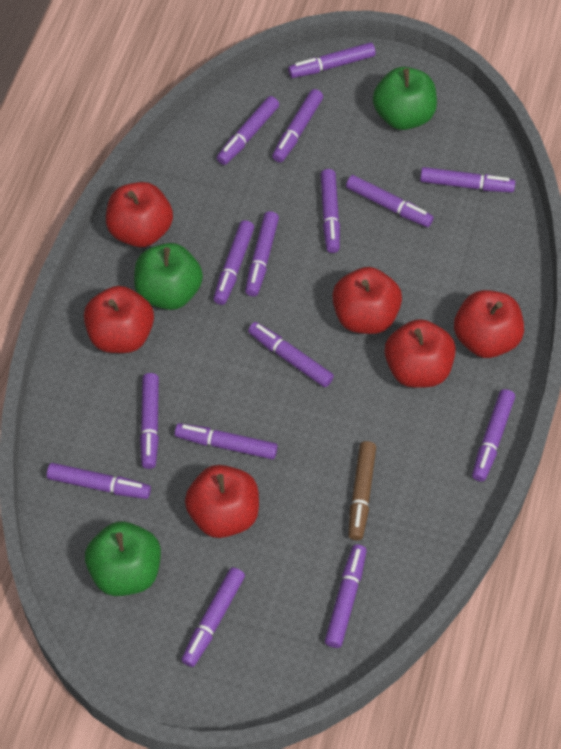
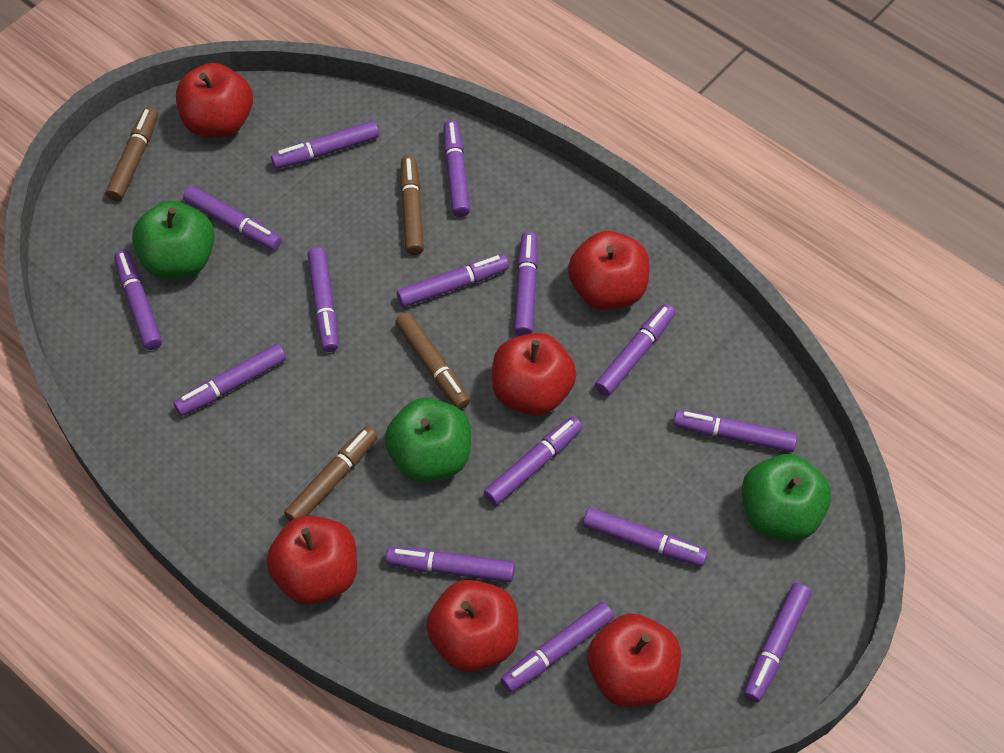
brown marker: 1 -> 4

